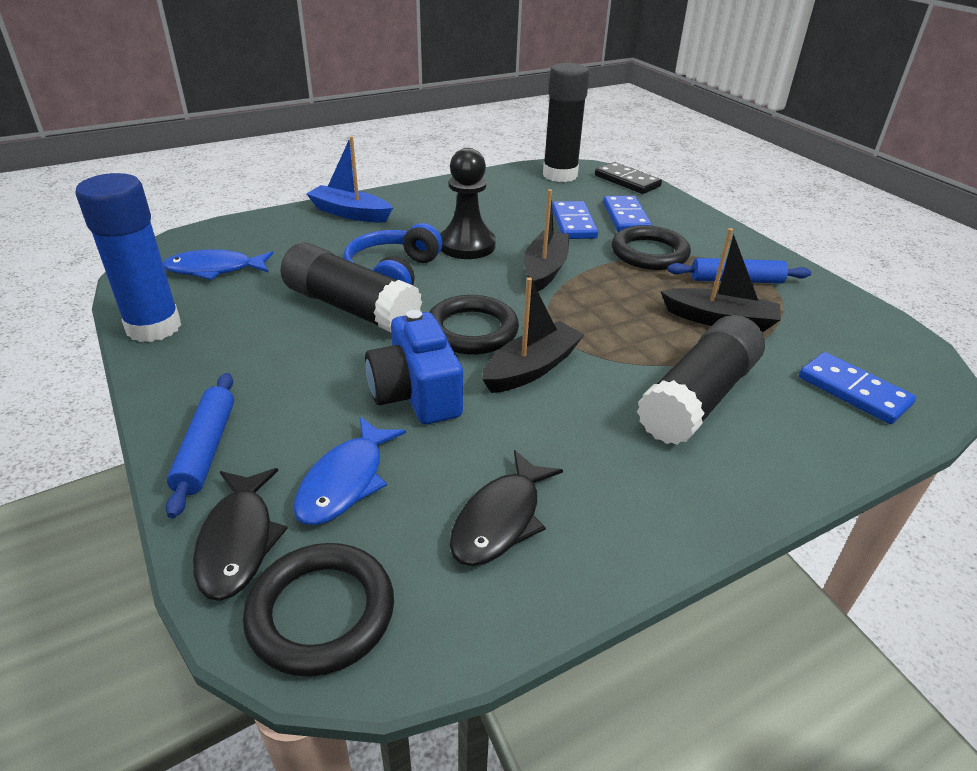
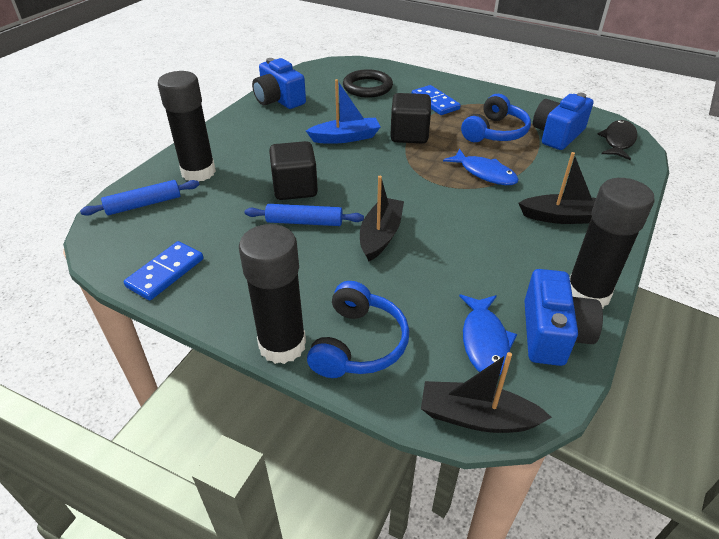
black cube: 0 -> 2
black domino: 1 -> 0
black fish: 2 -> 1
black pawn: 1 -> 0
black ring: 3 -> 1
blue camera: 1 -> 3
blue domino: 3 -> 2
blue glue stick: 1 -> 0
blue headphones: 1 -> 2

